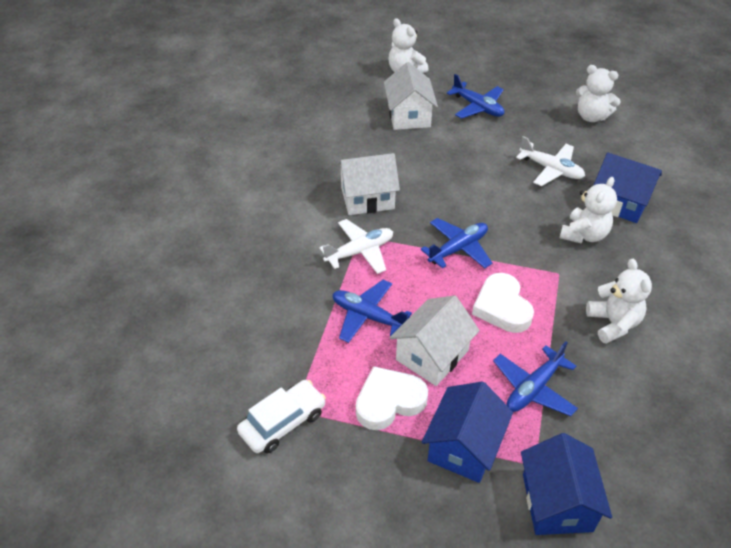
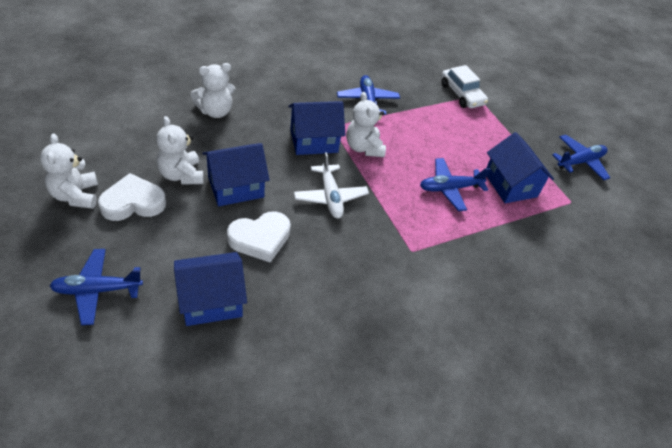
blue house: 3 -> 4
white house: 3 -> 0
white plane: 2 -> 1

